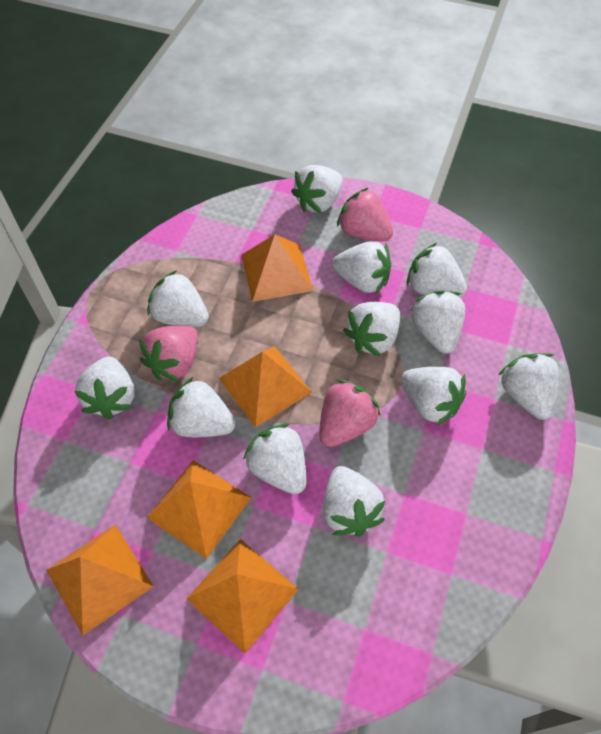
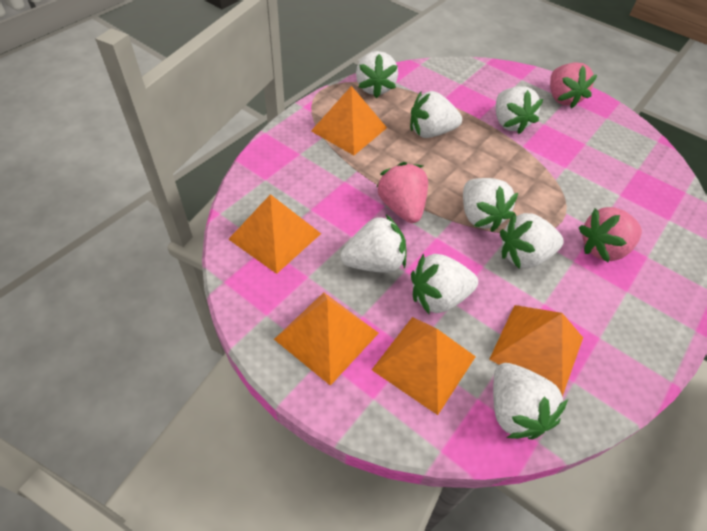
white strawberry: 12 -> 8

